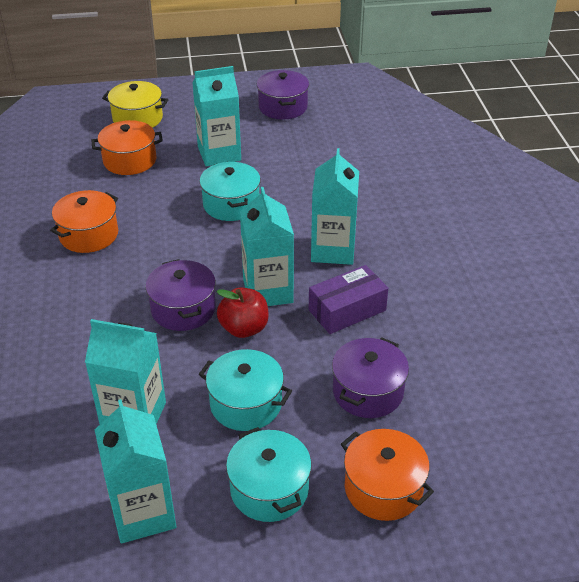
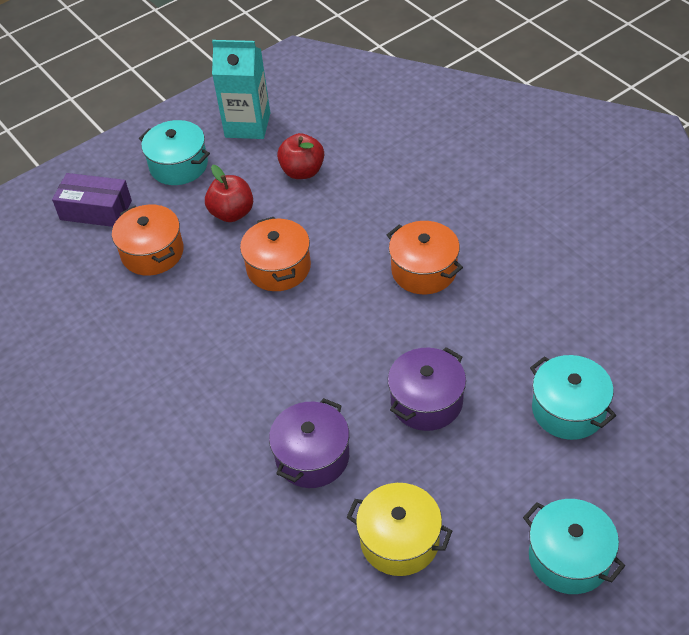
purple pot: 3 -> 2
red apple: 1 -> 2
turquoise carton: 5 -> 1

